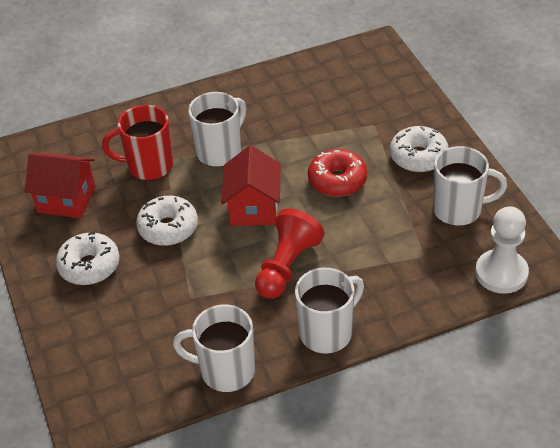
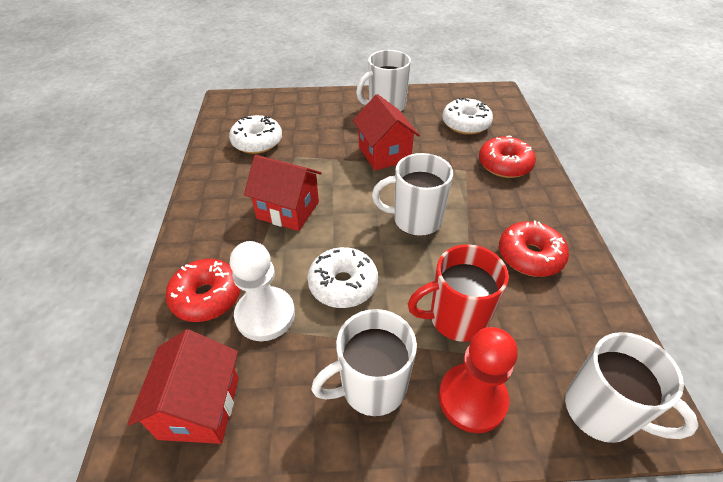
red donut: 1 -> 3
red house: 2 -> 3

